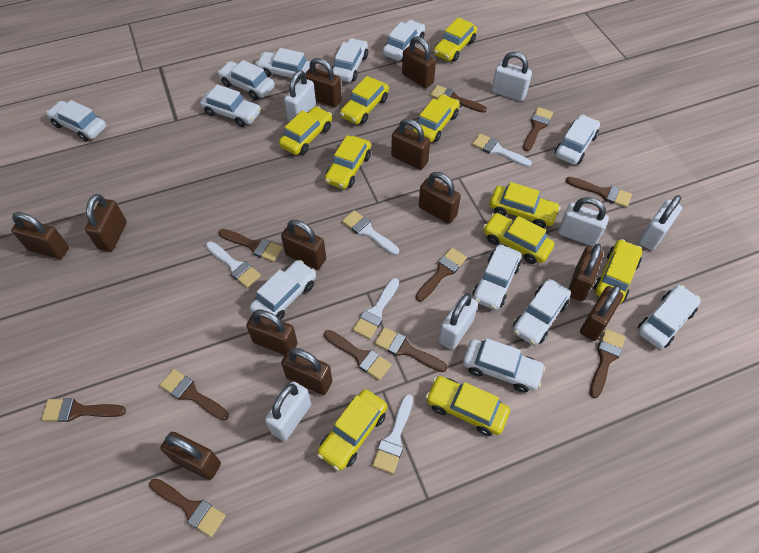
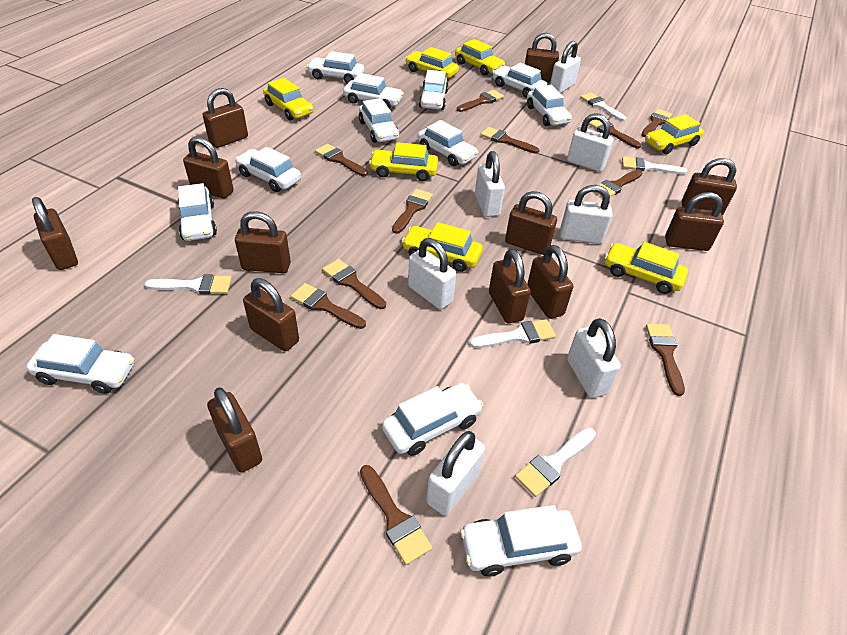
white padlock: 6 -> 7
yellow car: 10 -> 7

